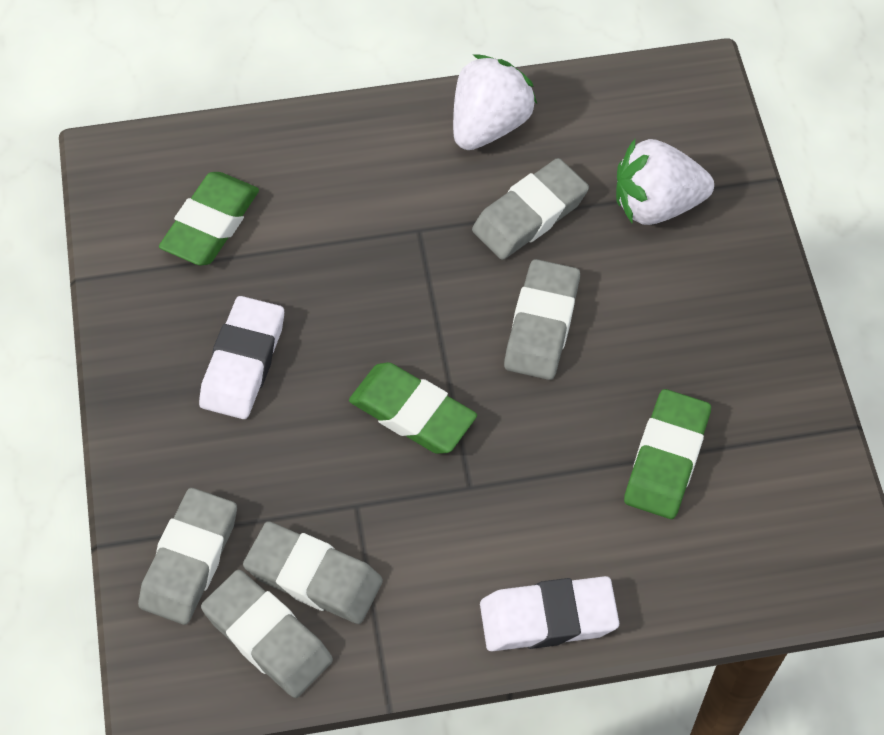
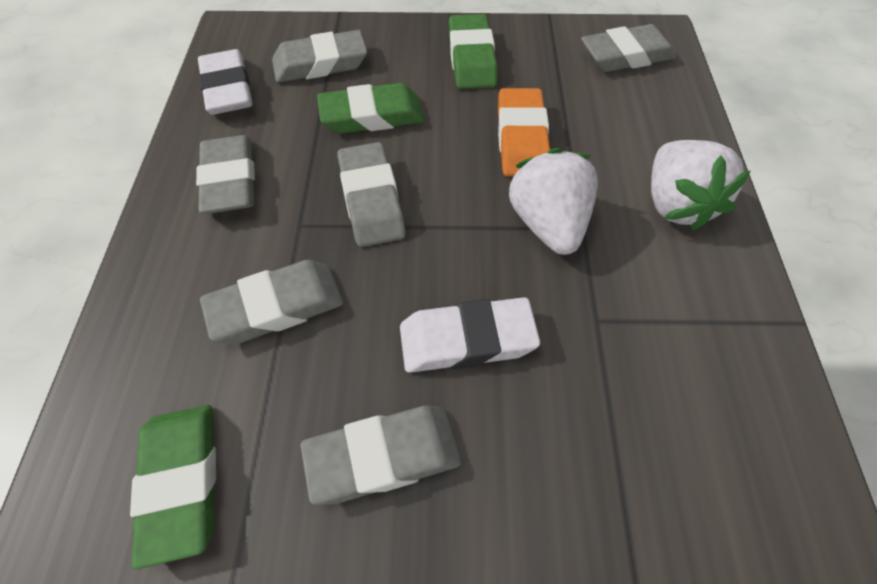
grey eraser: 5 -> 6
orange eraser: 0 -> 1

